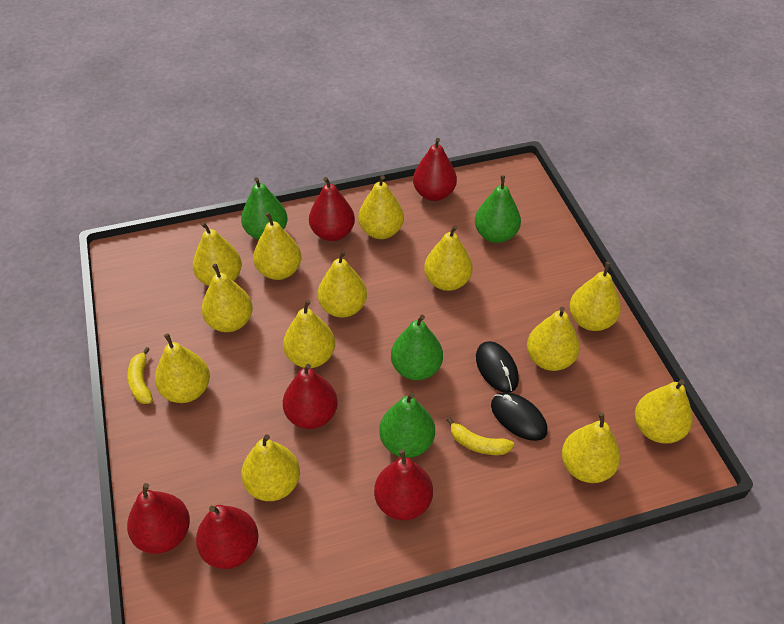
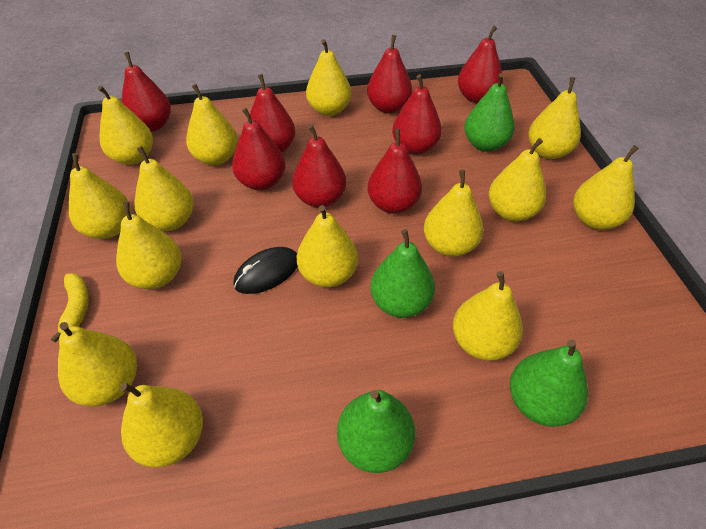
black mouse: 2 -> 1
red pear: 6 -> 8
yellow banana: 2 -> 1
yellow pear: 13 -> 14

